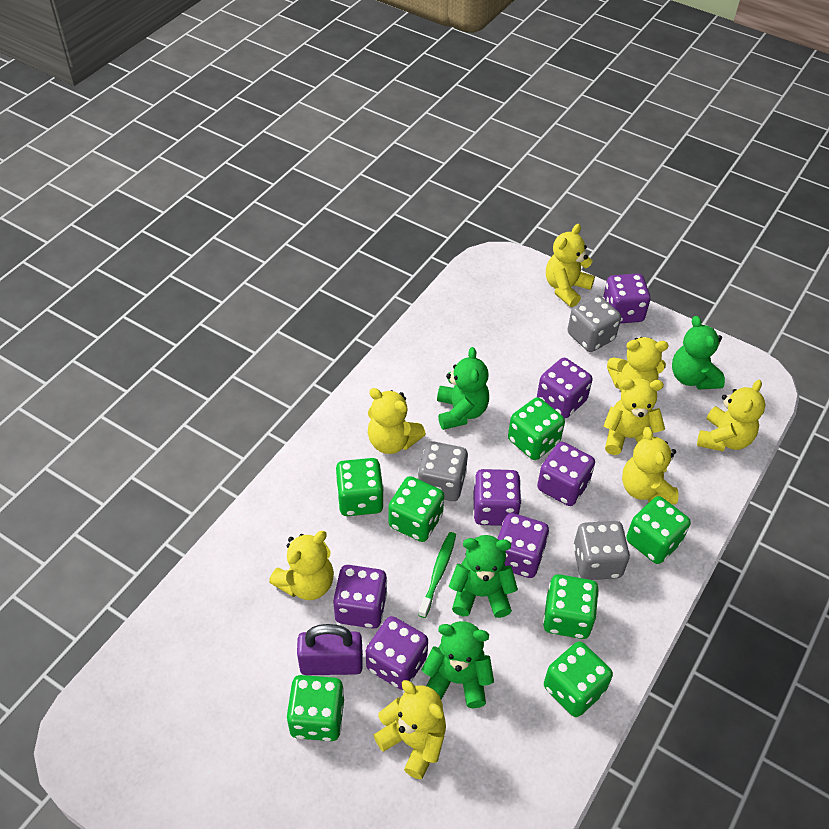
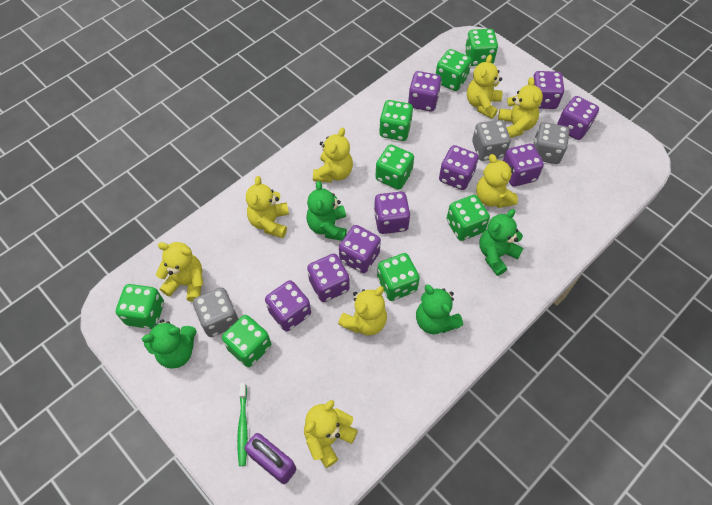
green dice: 7 -> 8
purple dice: 7 -> 9

